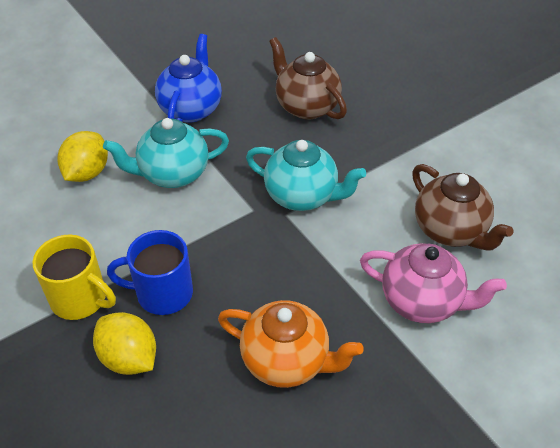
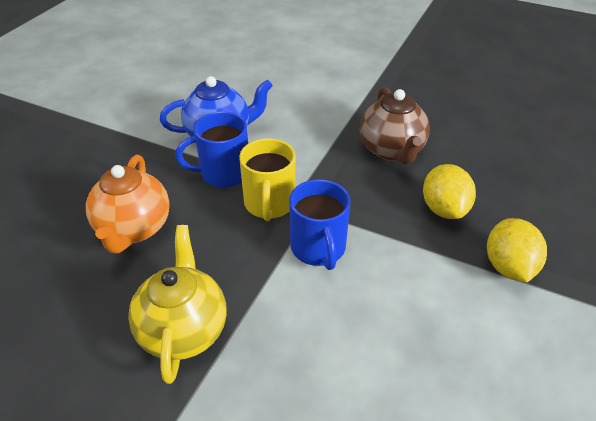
blue mug: 1 -> 2
brown teapot: 2 -> 1
pink teapot: 1 -> 0
turquoise teapot: 2 -> 0
yellow teapot: 0 -> 1

